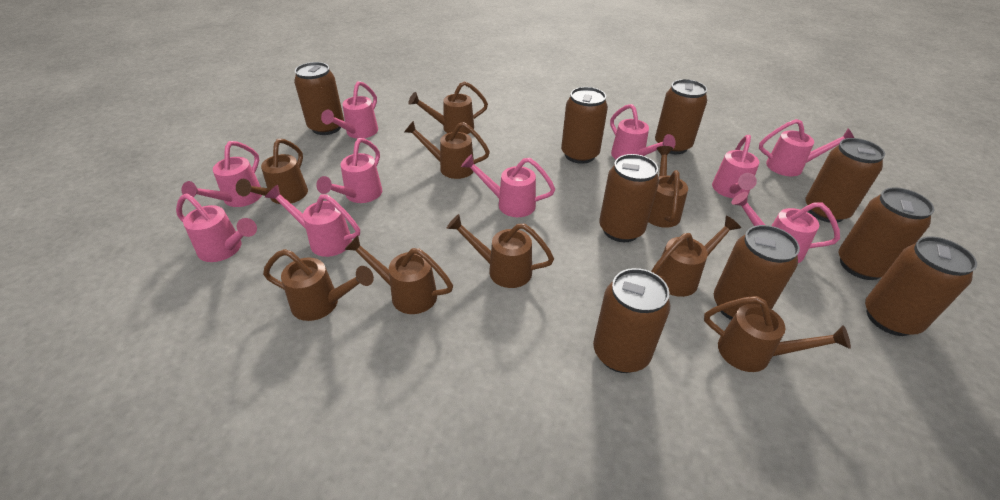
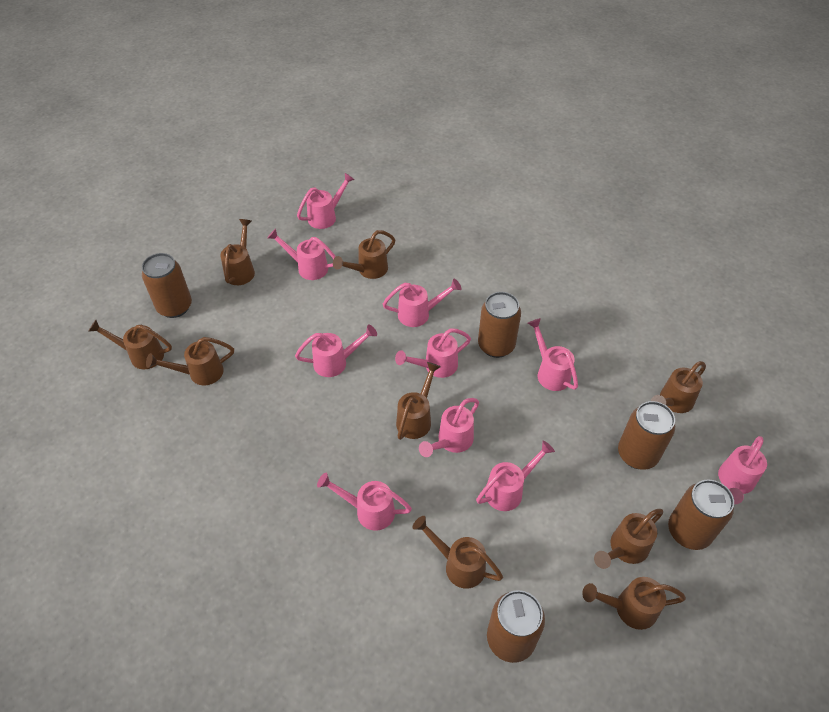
brown can: 9 -> 5

